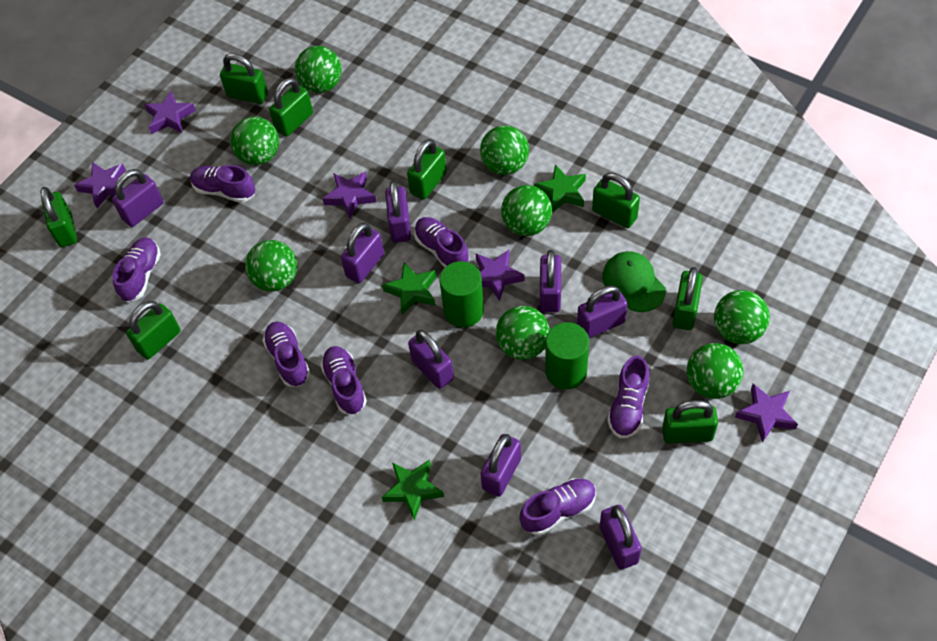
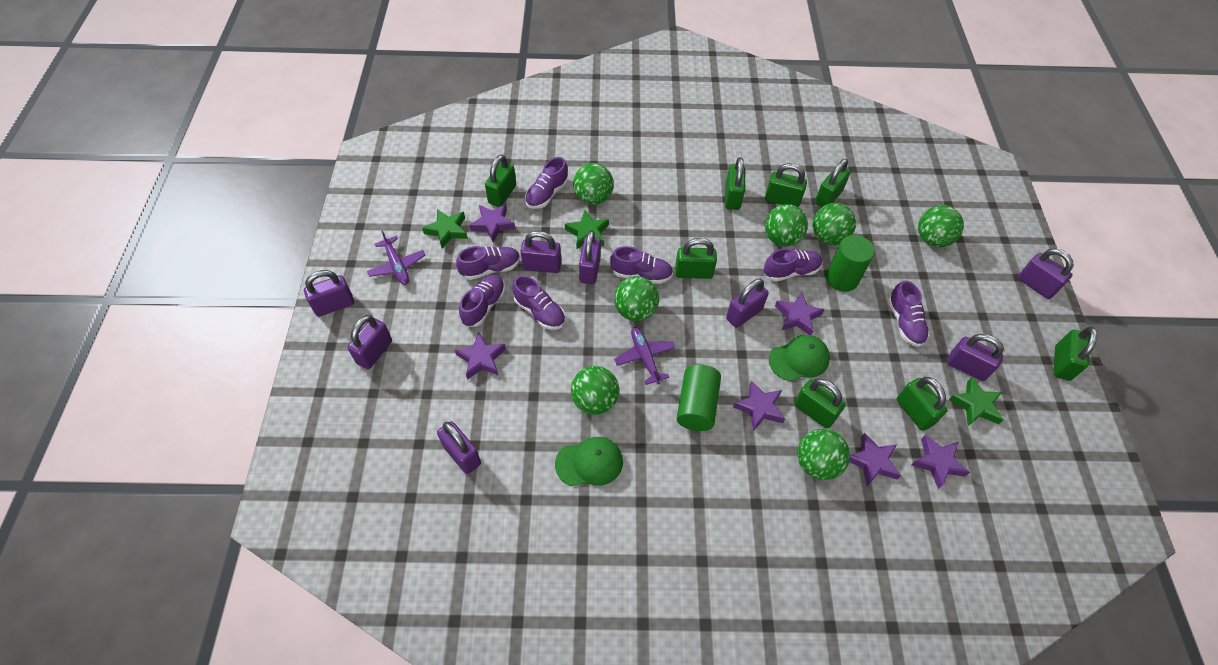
green ball: 8 -> 7
green cap: 1 -> 2
purple plane: 0 -> 2
purple star: 5 -> 6

